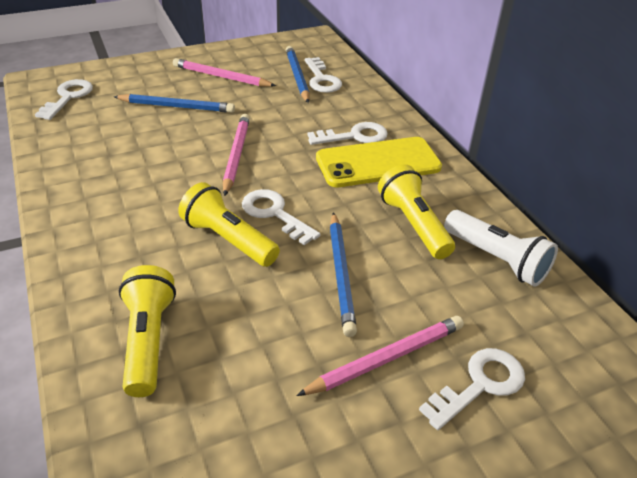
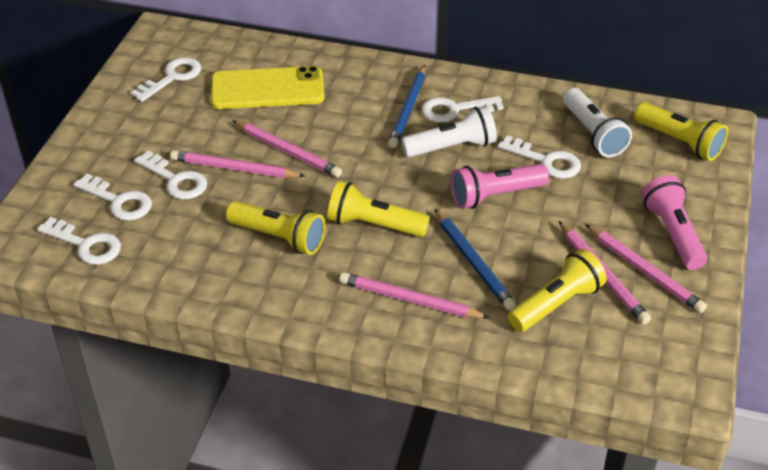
blue pencil: 3 -> 2
pink flashlight: 0 -> 2
pink pencil: 3 -> 5
white flashlight: 1 -> 2
white key: 5 -> 6
yellow flashlight: 3 -> 4

